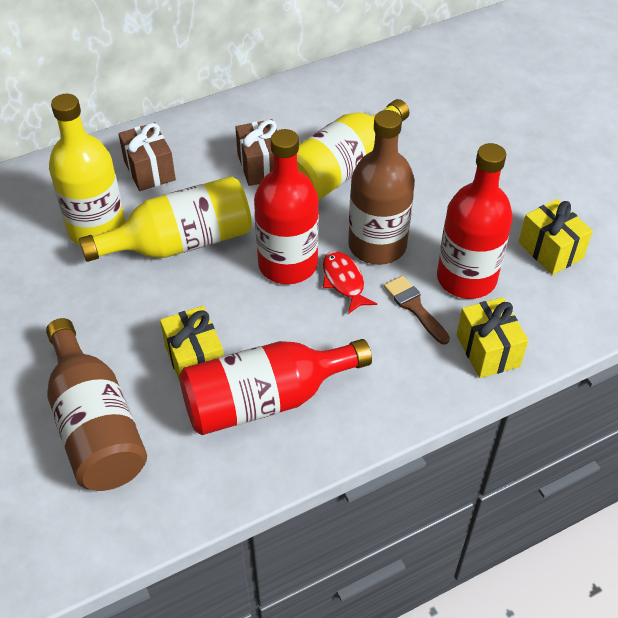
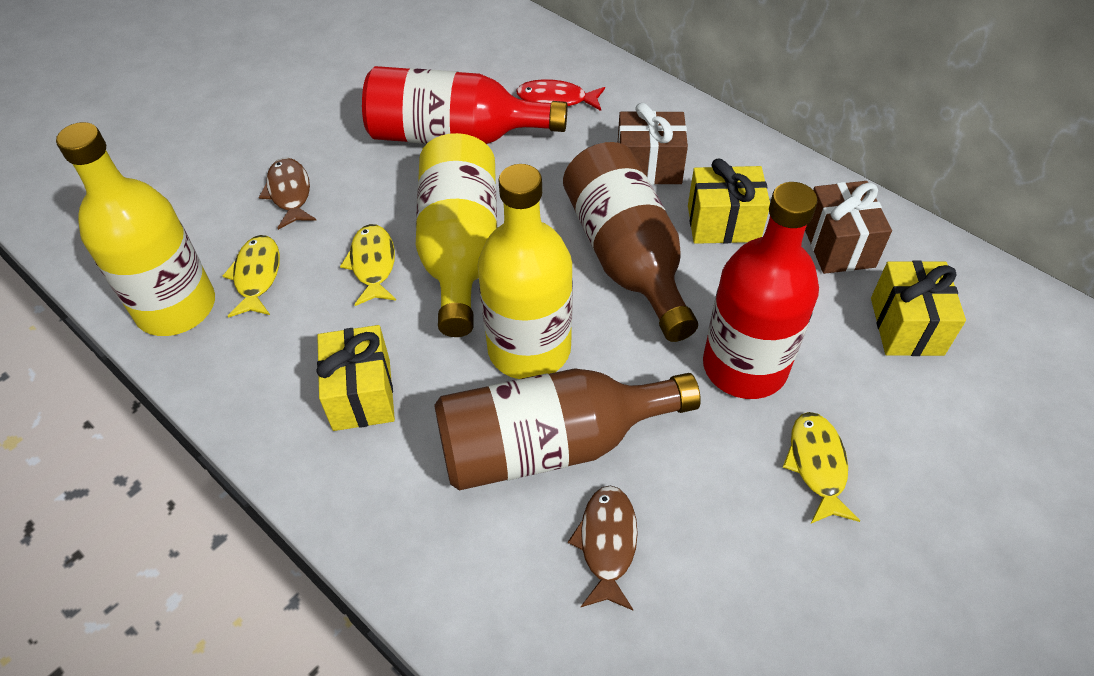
brown brush: 1 -> 0
brown fish: 0 -> 2
red bottle: 3 -> 2
yellow fish: 0 -> 3

